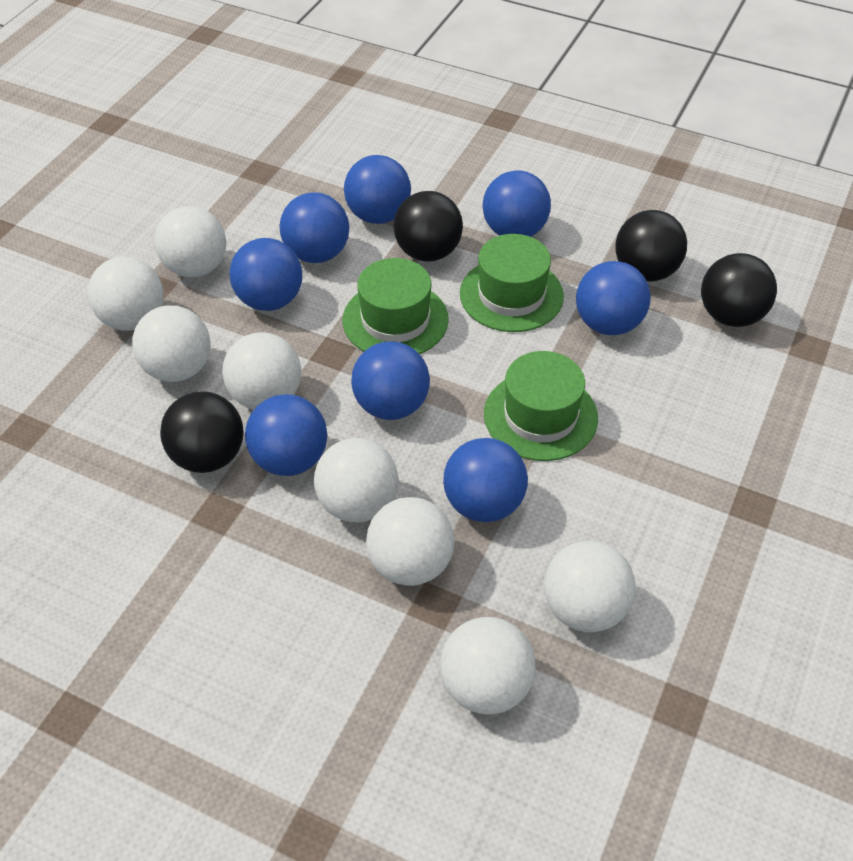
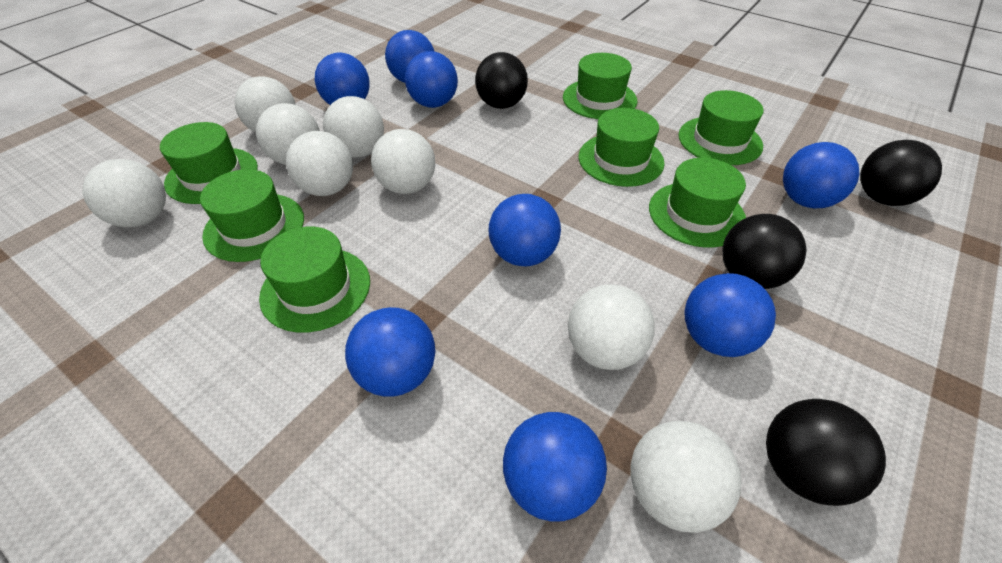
green hat: 3 -> 7

